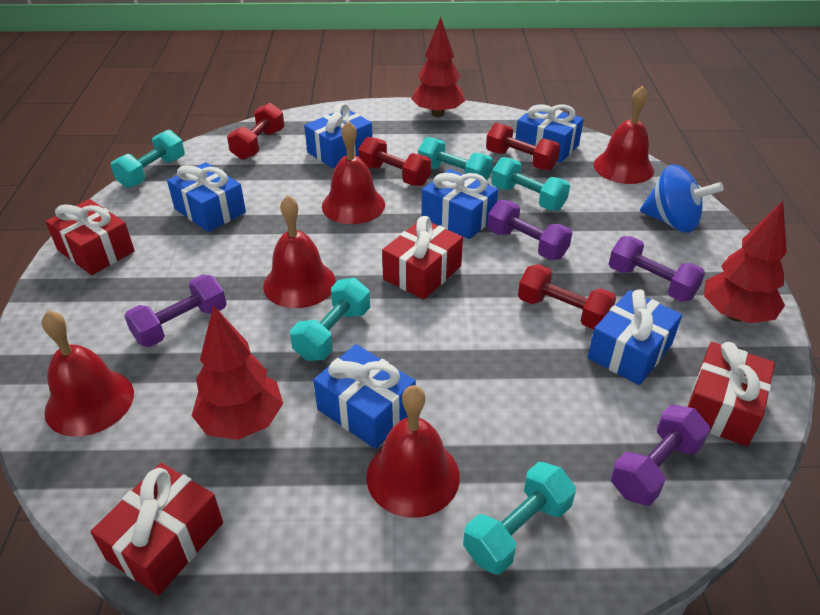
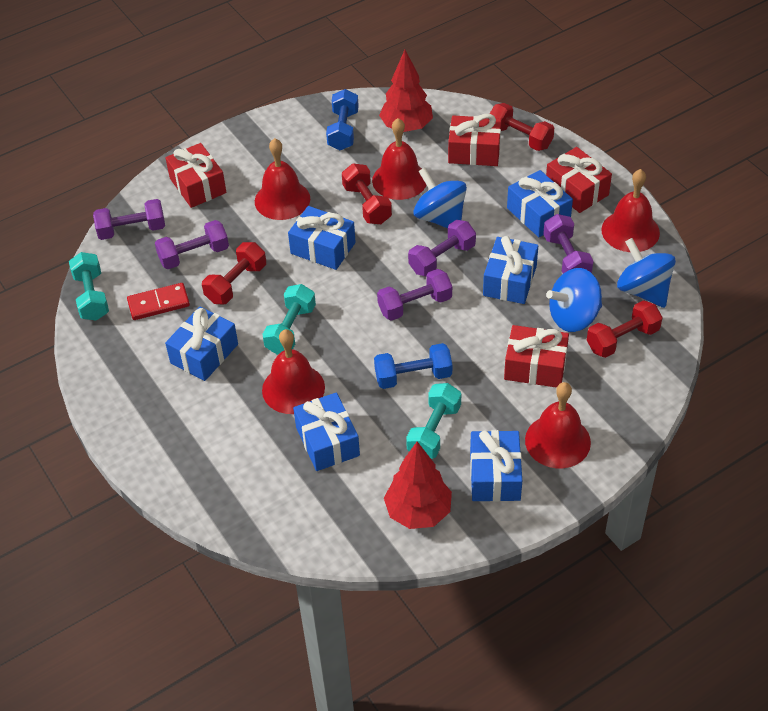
blue dumbbell: 0 -> 2
blue spinning top: 1 -> 3
purple dumbbell: 4 -> 5
red domino: 0 -> 1
red tree: 3 -> 2
turquoise dumbbell: 5 -> 3

